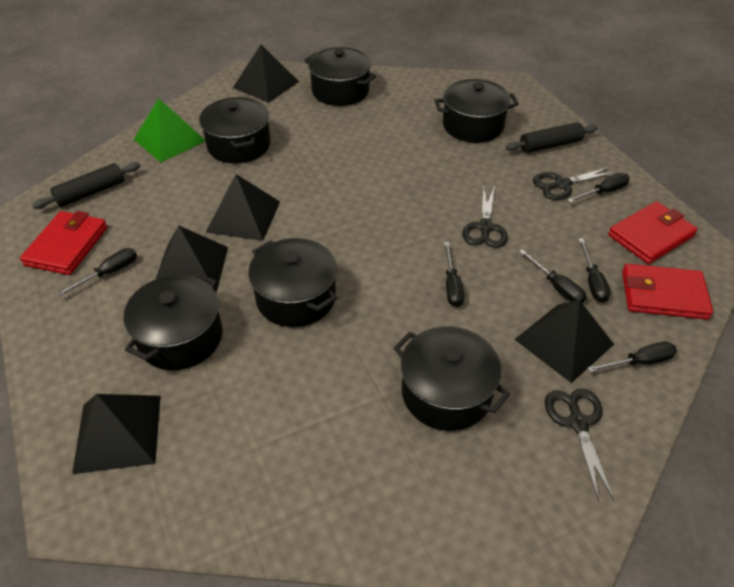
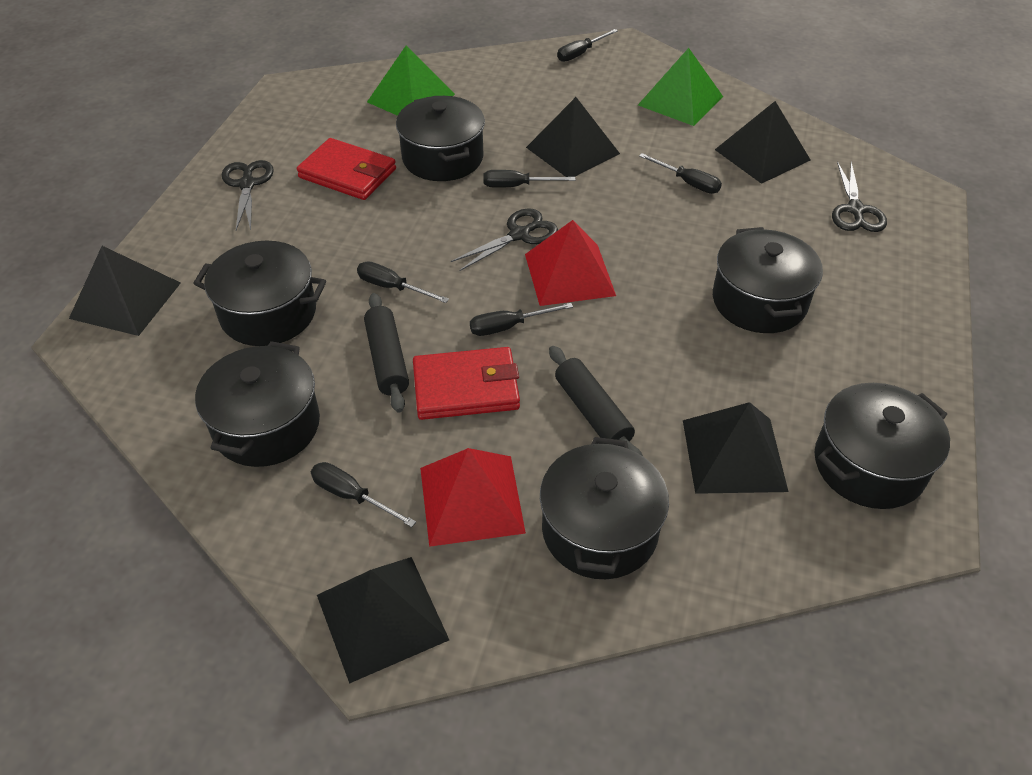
green pyramid: 1 -> 2
red pyramid: 0 -> 2
red wallet: 3 -> 2

